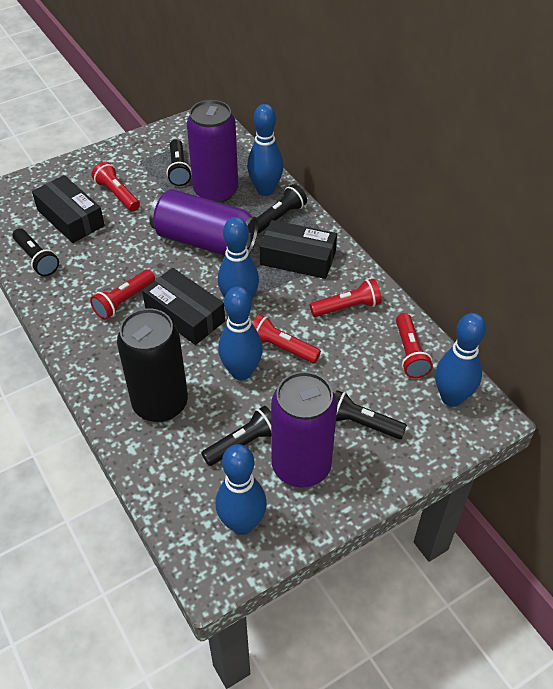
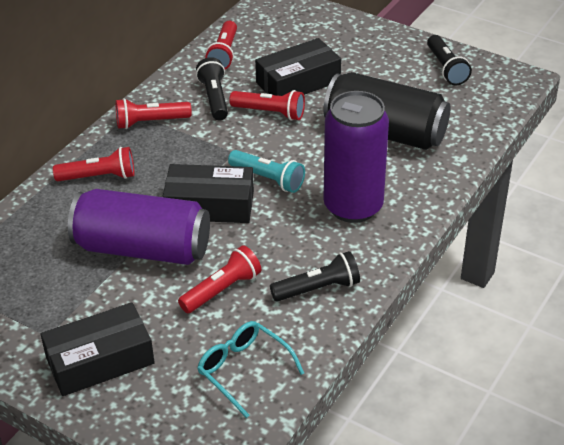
black flashlight: 5 -> 3
blue bowling pin: 5 -> 0
purple can: 3 -> 2
turquoise flashlight: 0 -> 1
turquoise glasses: 0 -> 1

